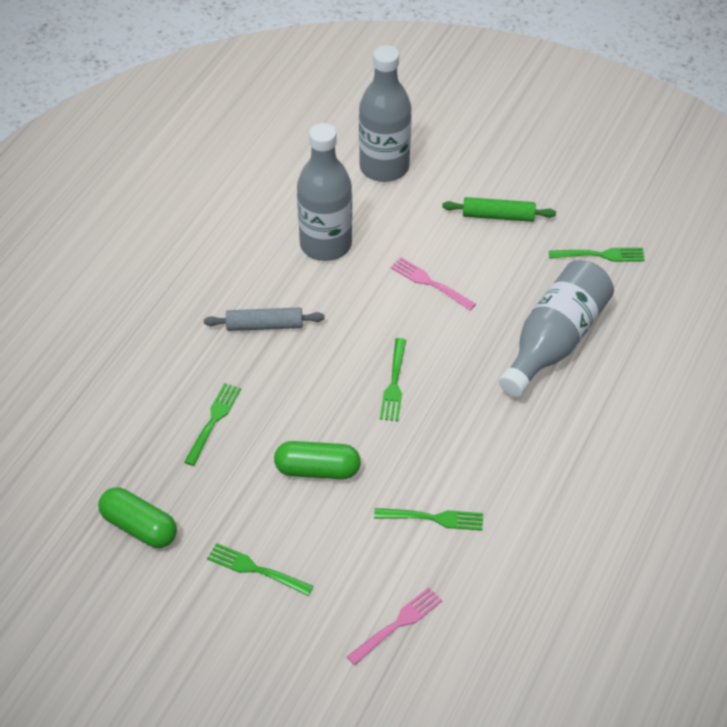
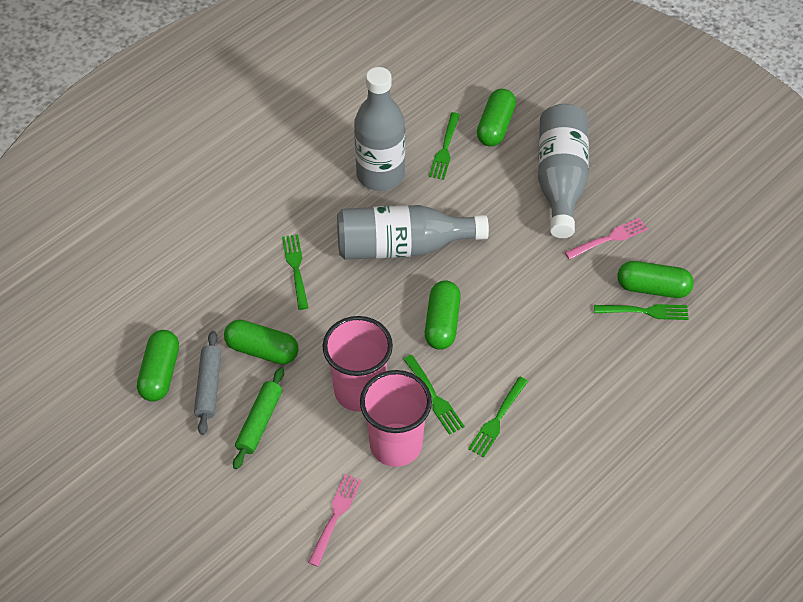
green capsule: 2 -> 5
pink cup: 0 -> 2

